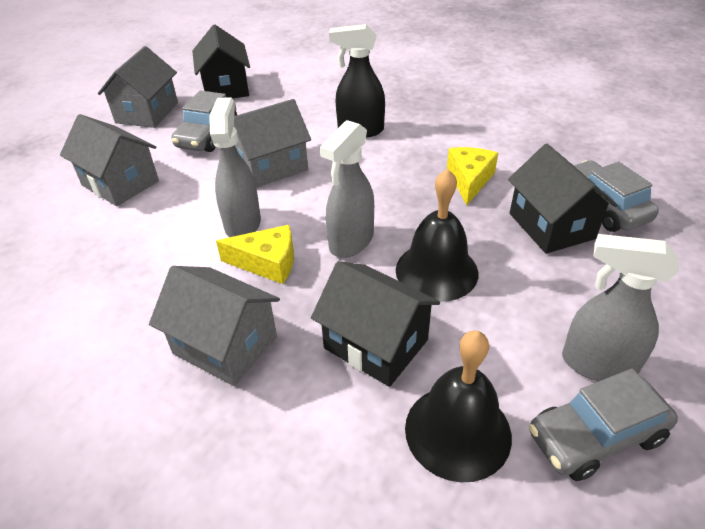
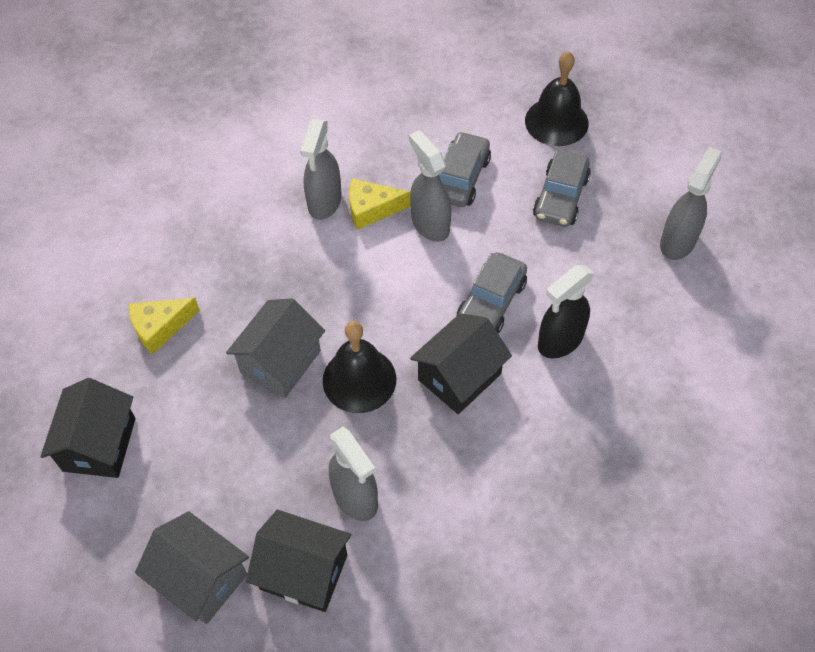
grey house: 4 -> 2
grey spray bottle: 3 -> 4

